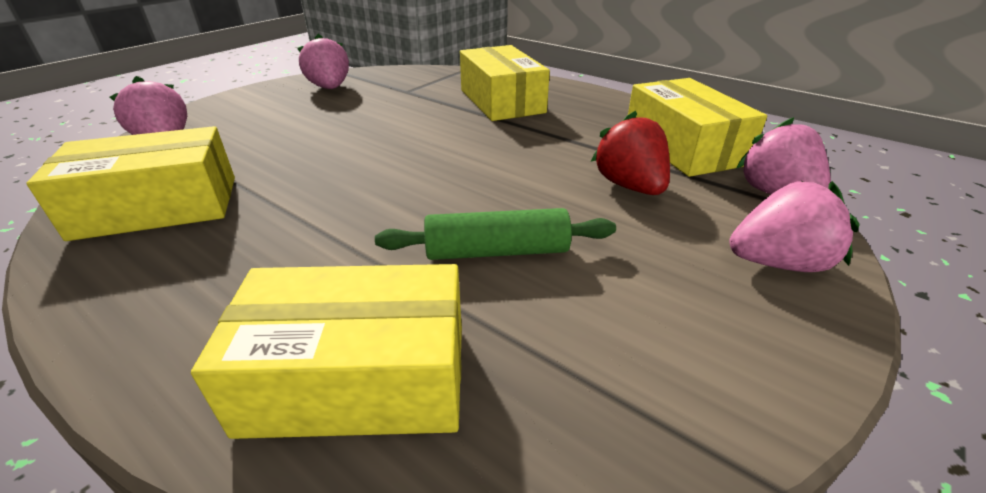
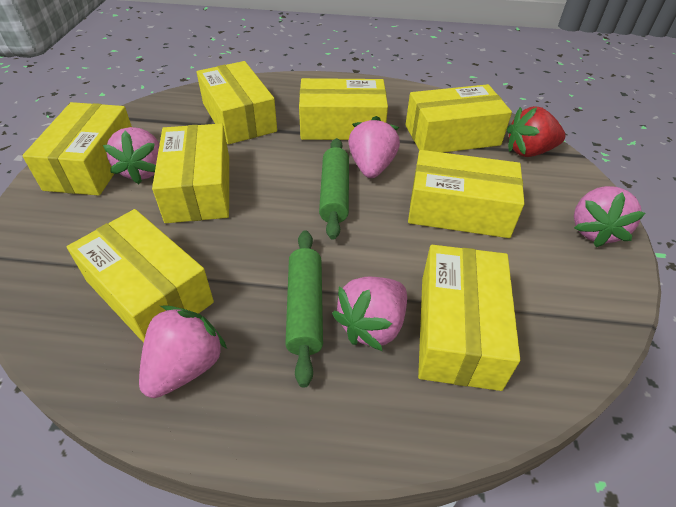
green rolling pin: 1 -> 2
pink strawberry: 4 -> 5
yellow box: 4 -> 8

